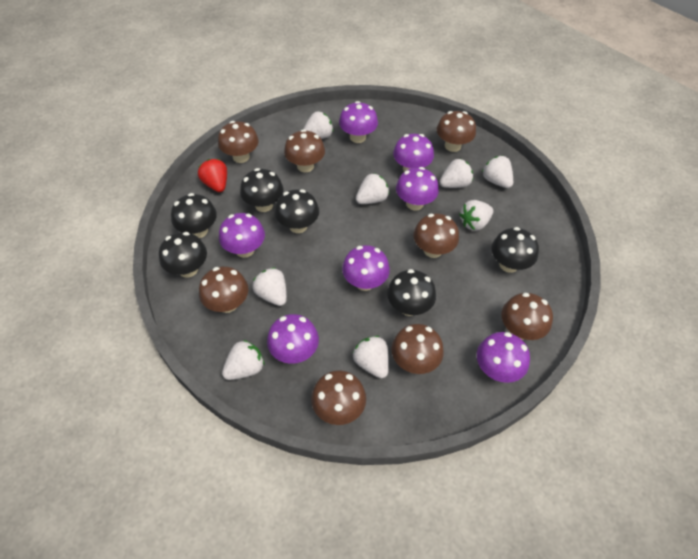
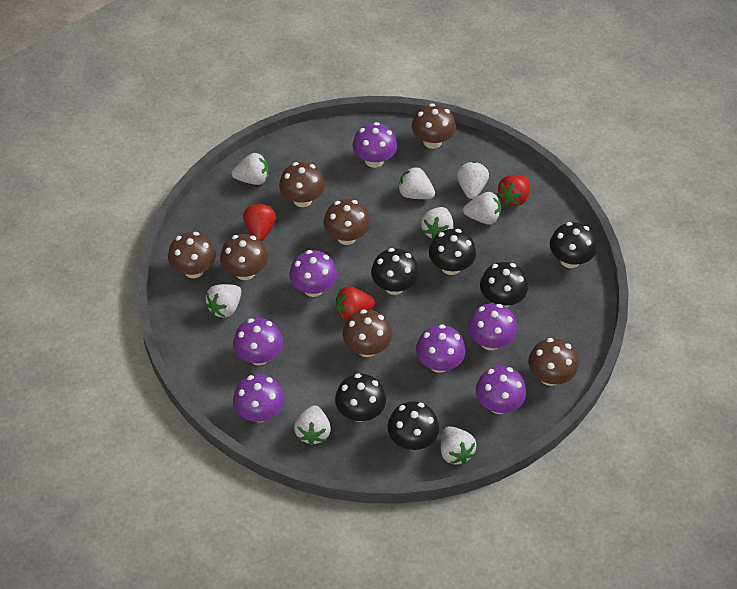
brown mushroom: 8 -> 7
red strawberry: 1 -> 3

